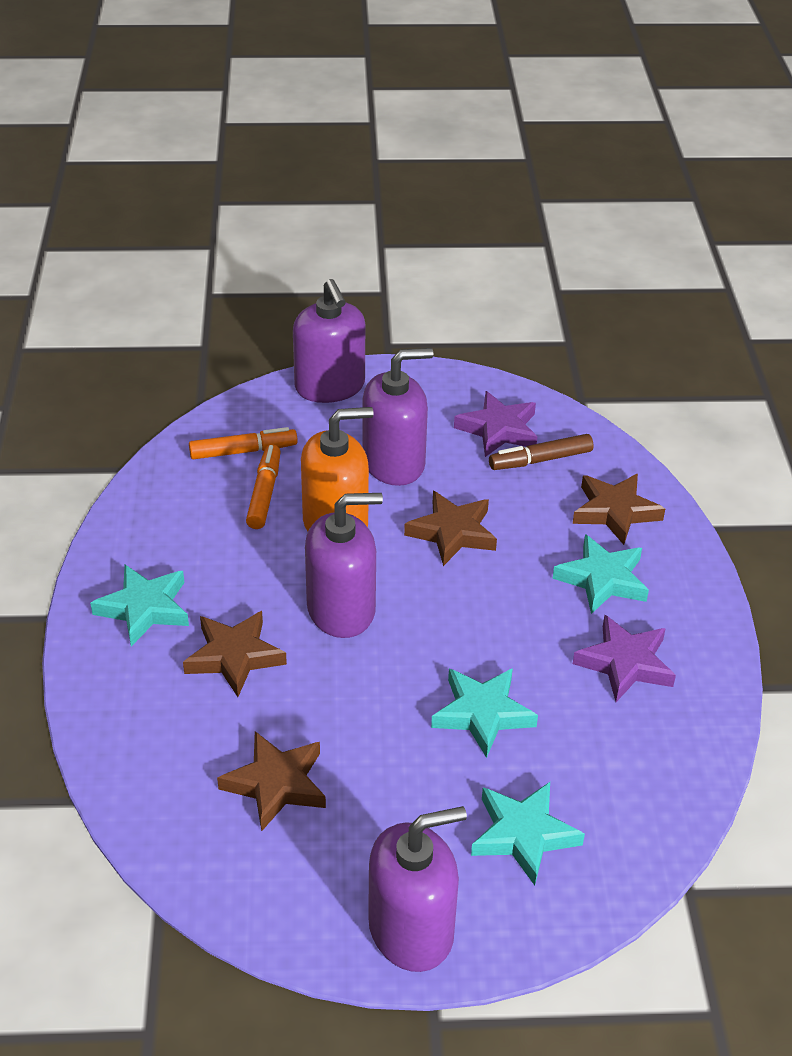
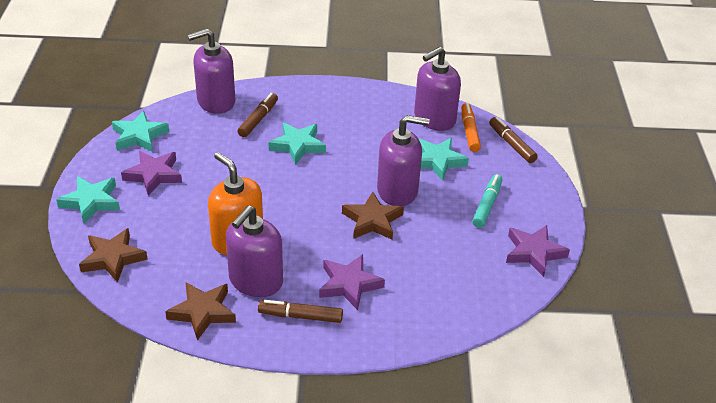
brown marker: 1 -> 3
brown star: 4 -> 3
orange marker: 2 -> 1
purple star: 2 -> 3
turquoise marker: 0 -> 1

